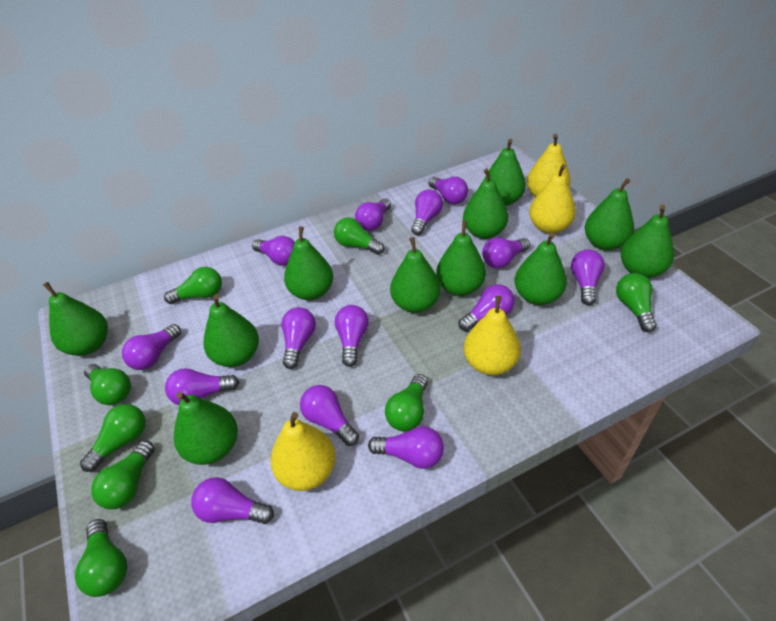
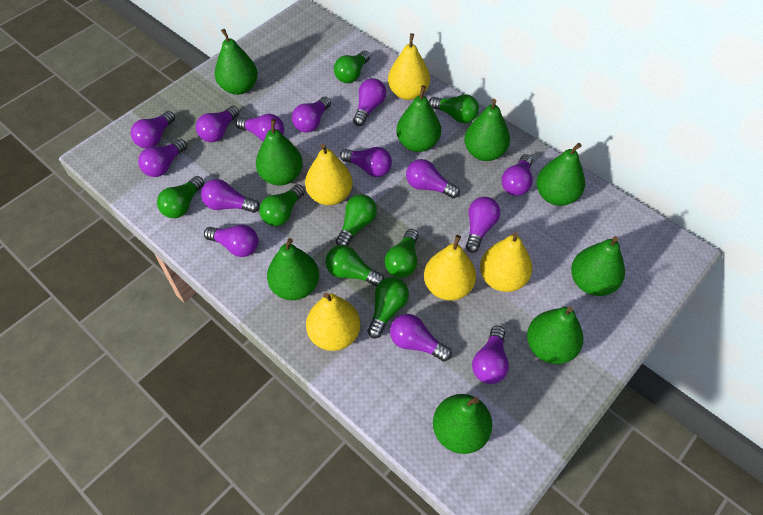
green pear: 11 -> 9
yellow pear: 4 -> 5

